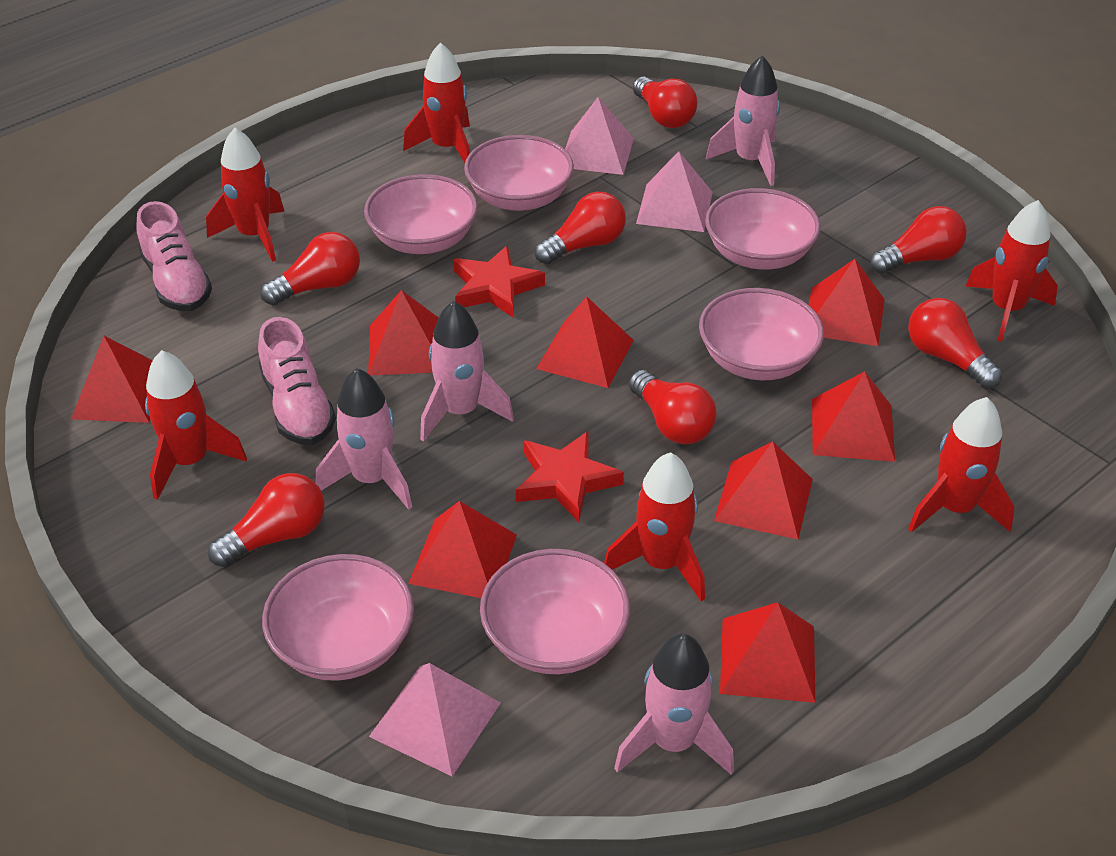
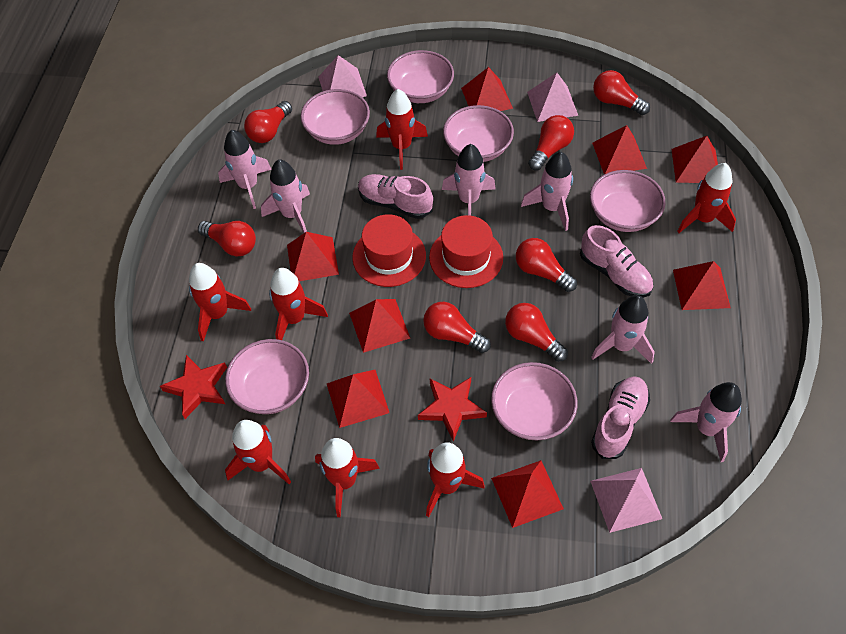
pink rocket: 4 -> 6
pink shoe: 2 -> 3
red hat: 0 -> 2
red rocket: 6 -> 7

